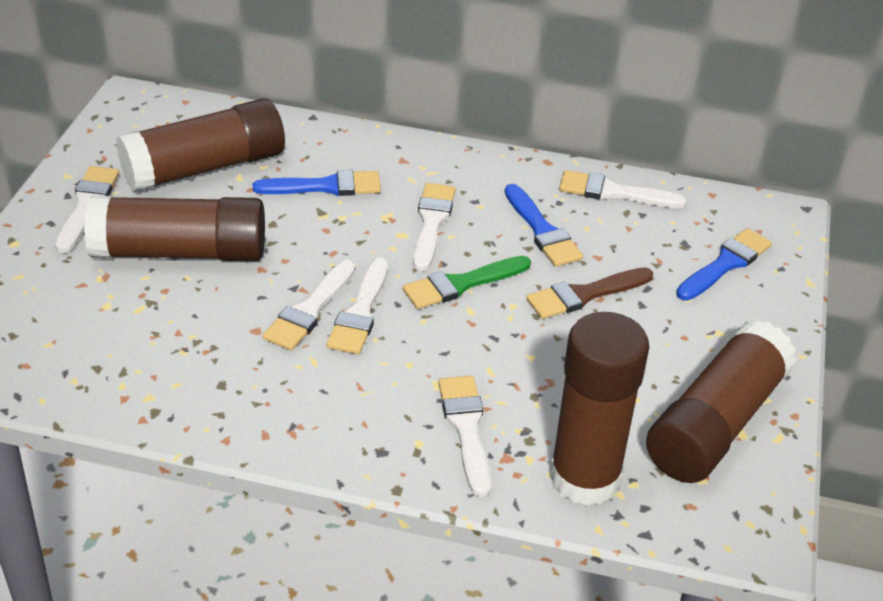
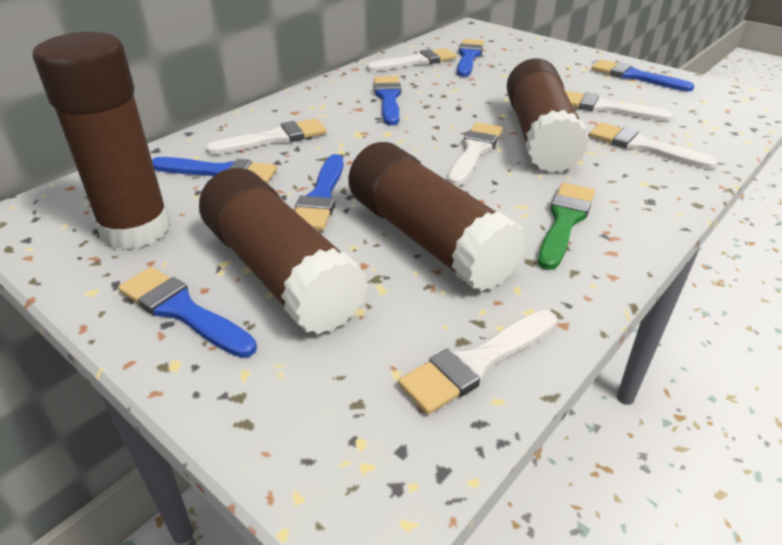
blue brush: 3 -> 6
brown brush: 1 -> 0

